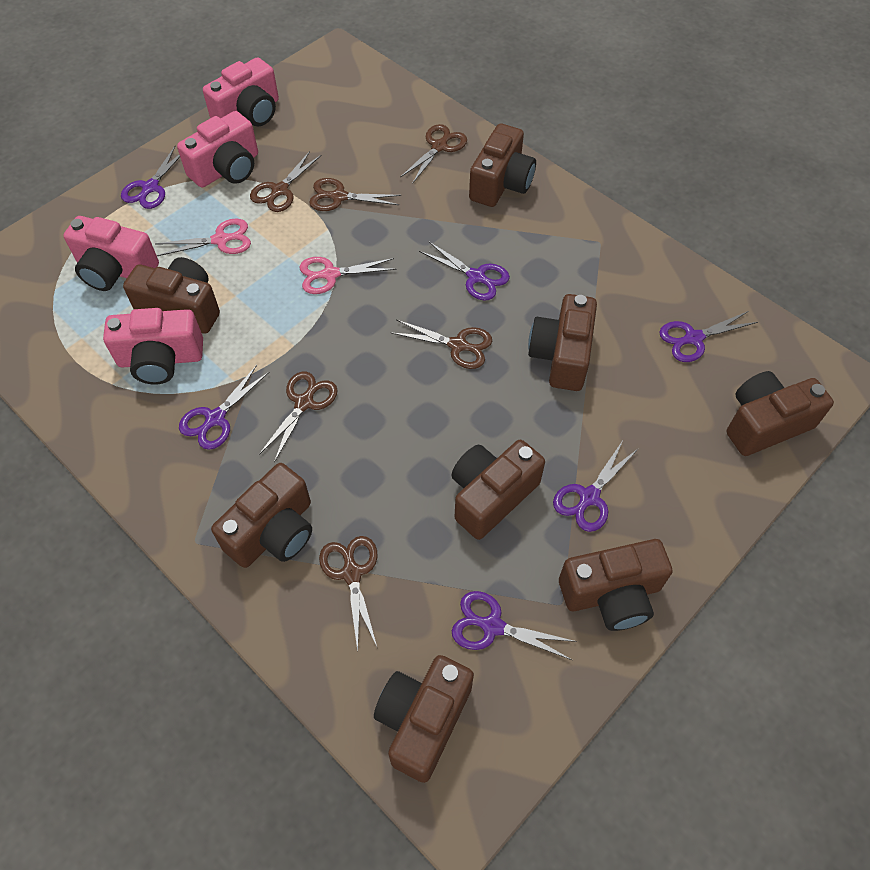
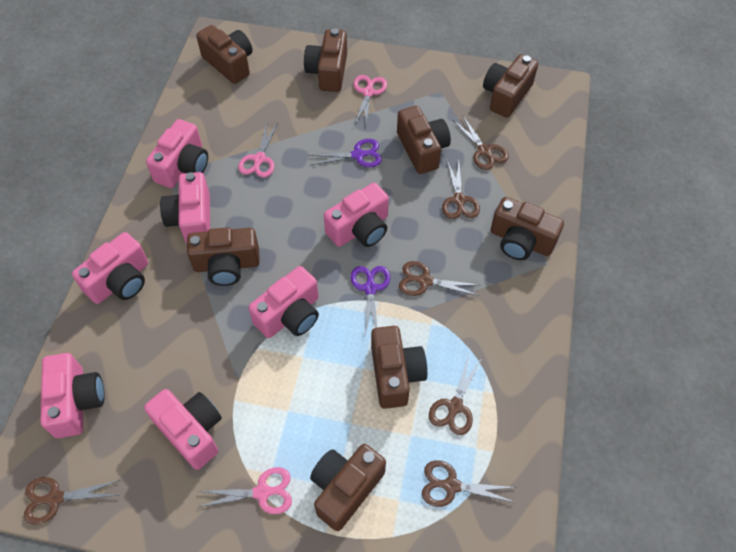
pink camera: 4 -> 7
pink scissors: 2 -> 3
purple scissors: 6 -> 2

